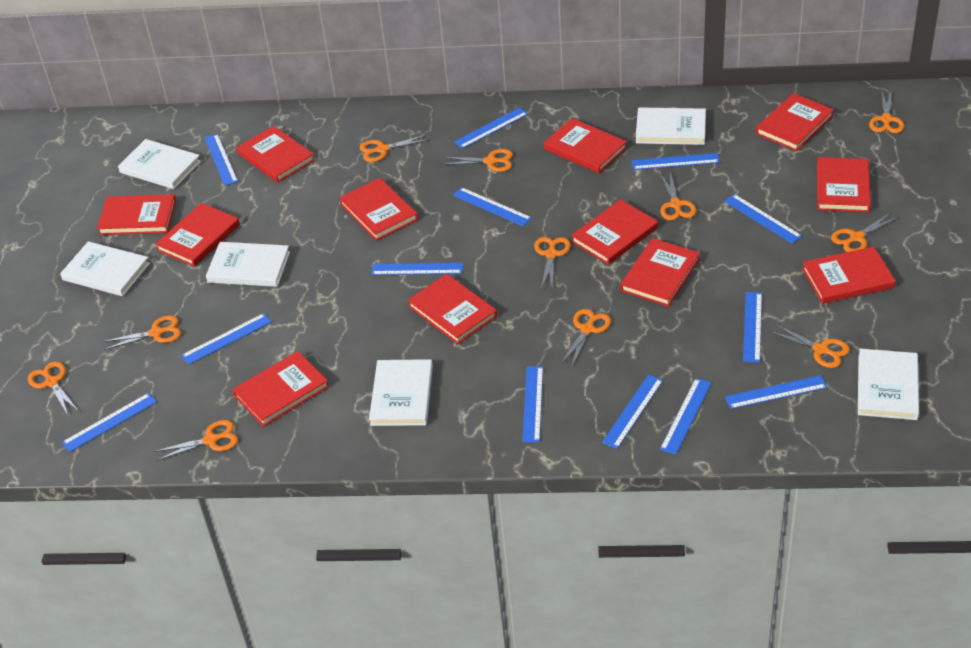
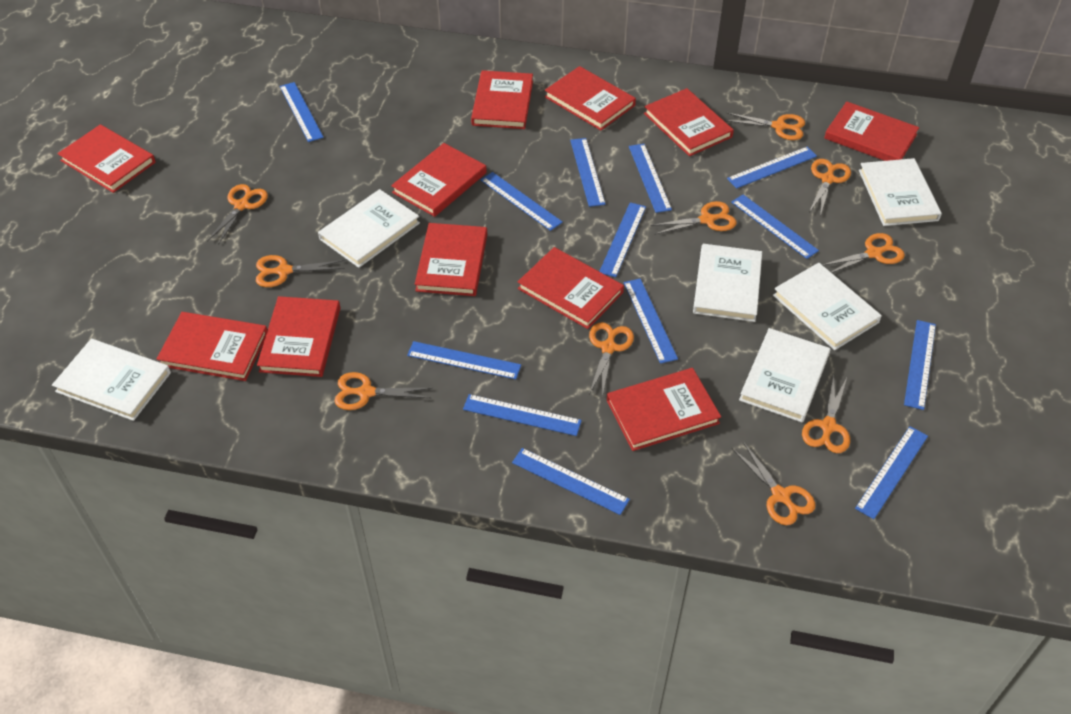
orange scissors: 11 -> 10
red book: 12 -> 11

